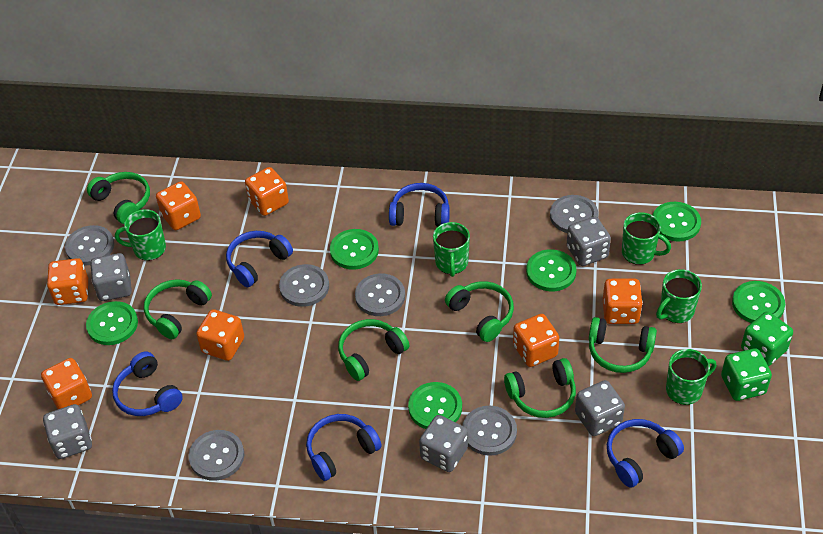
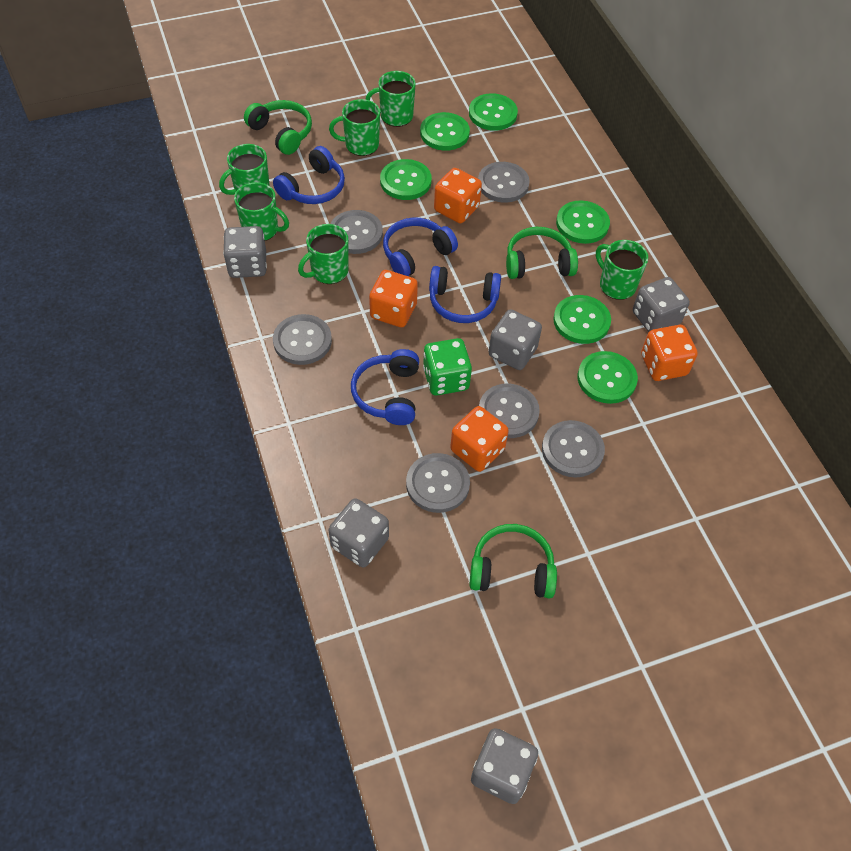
blue headphones: 5 -> 4
green dice: 2 -> 1
green headphones: 6 -> 3
green mug: 5 -> 6
orange dice: 7 -> 4

